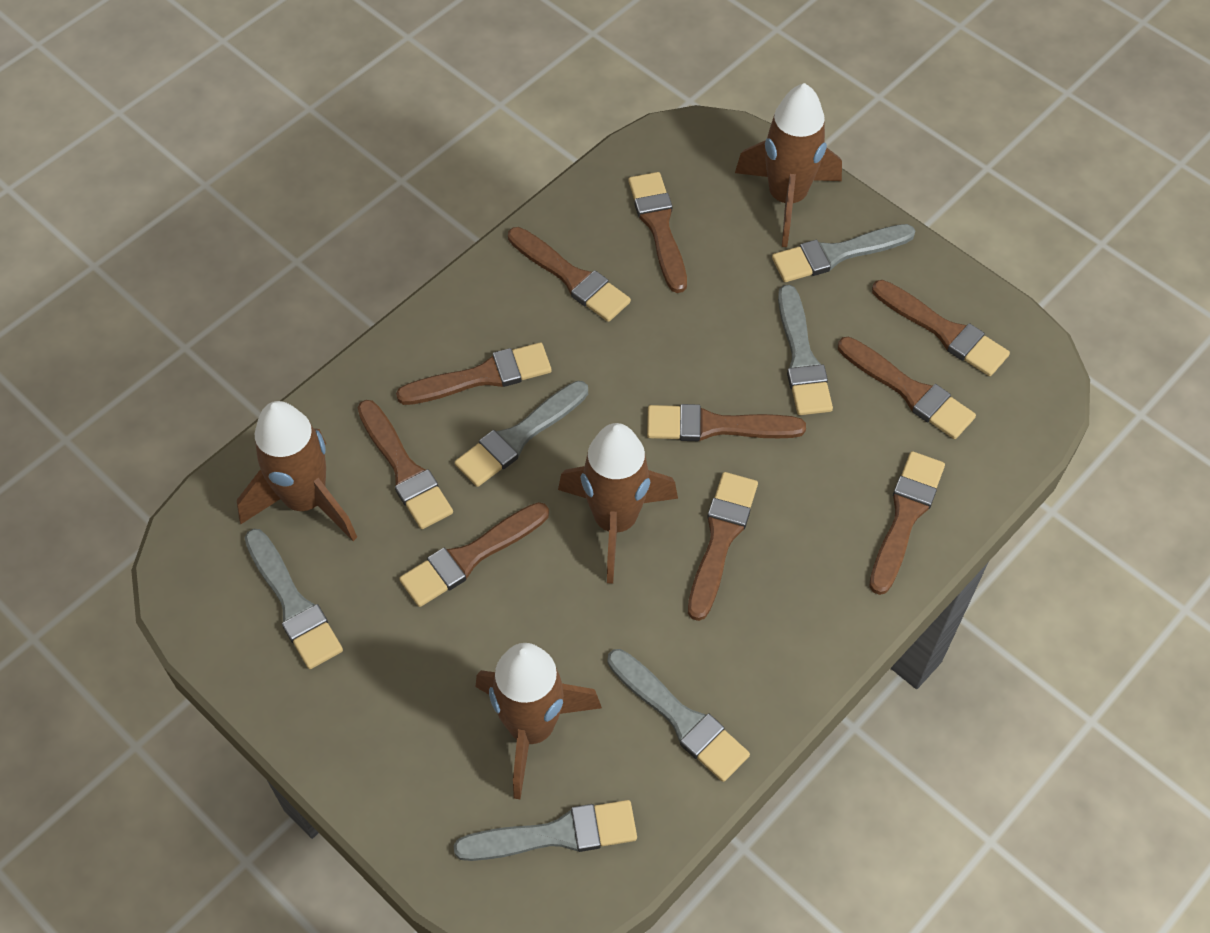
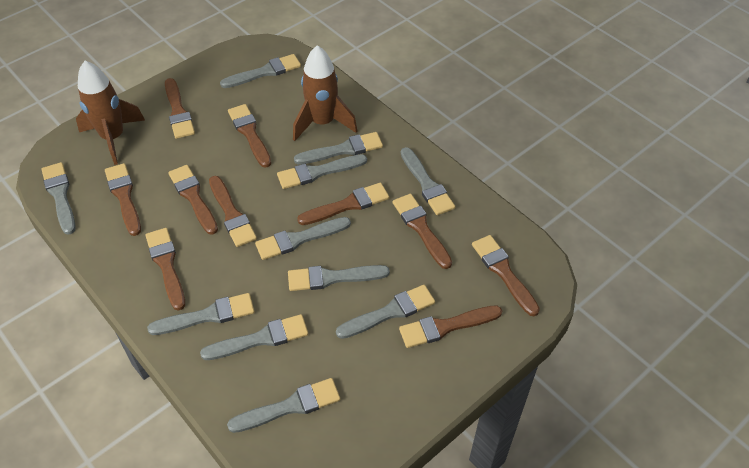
brown rocket: 4 -> 2
grey brush: 6 -> 11

